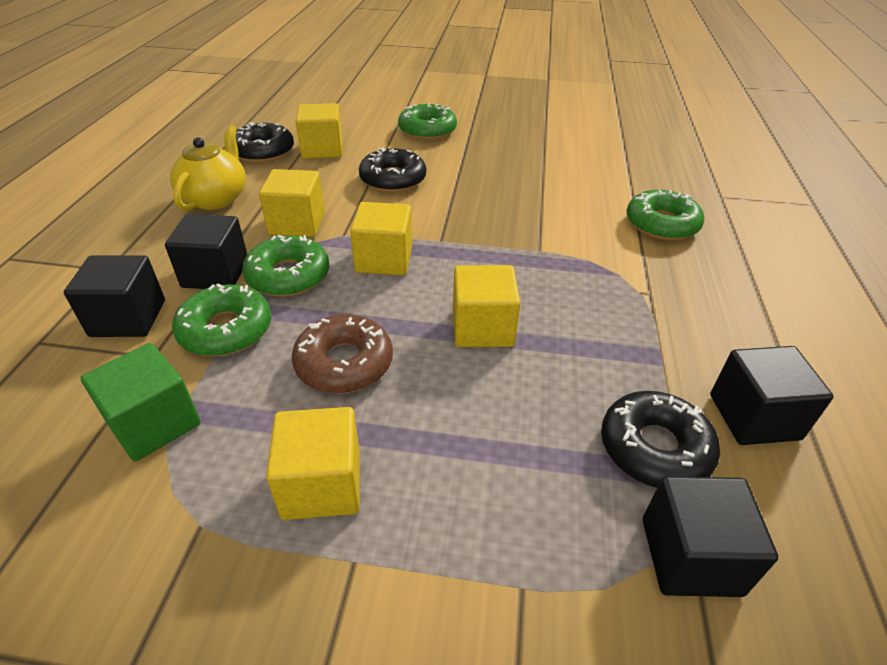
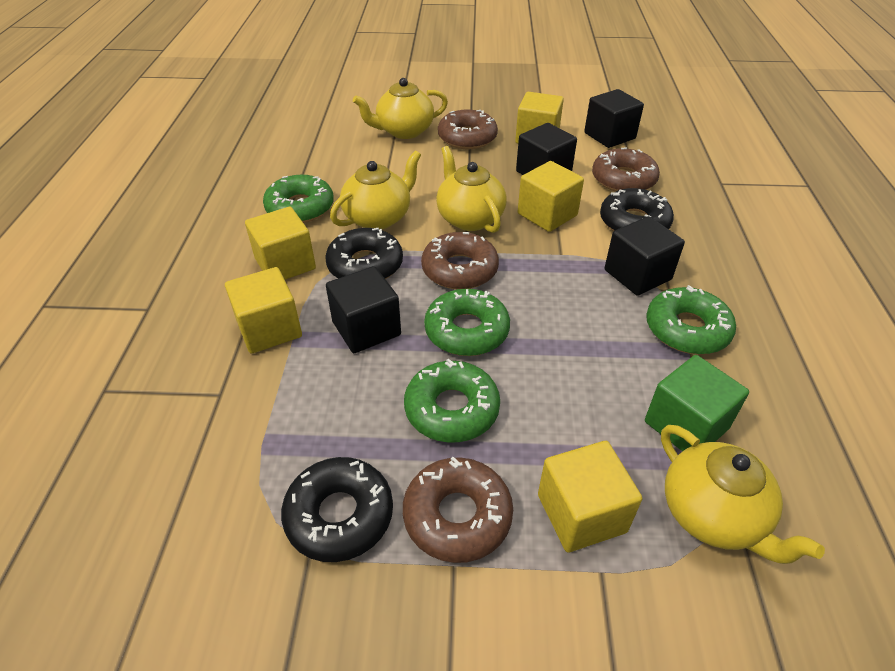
brown donut: 1 -> 4
yellow teapot: 1 -> 4

